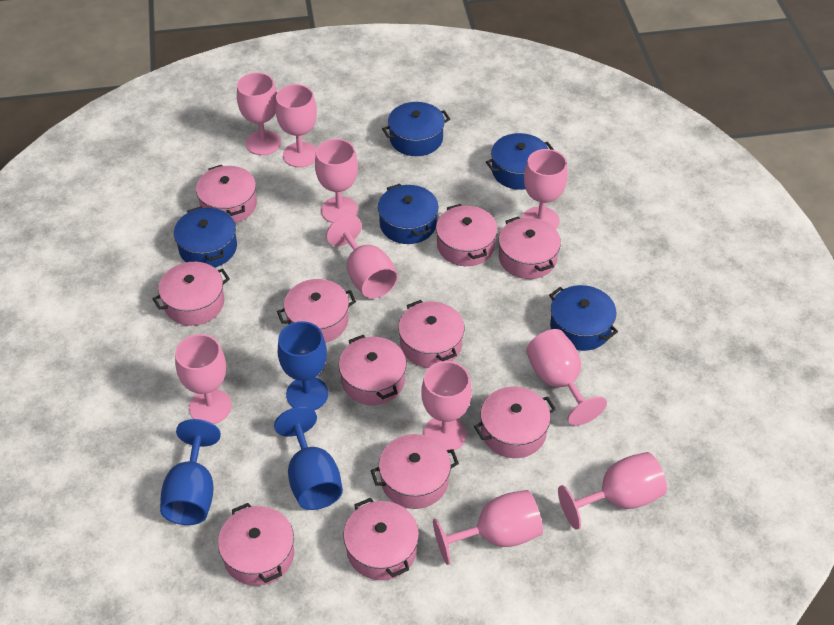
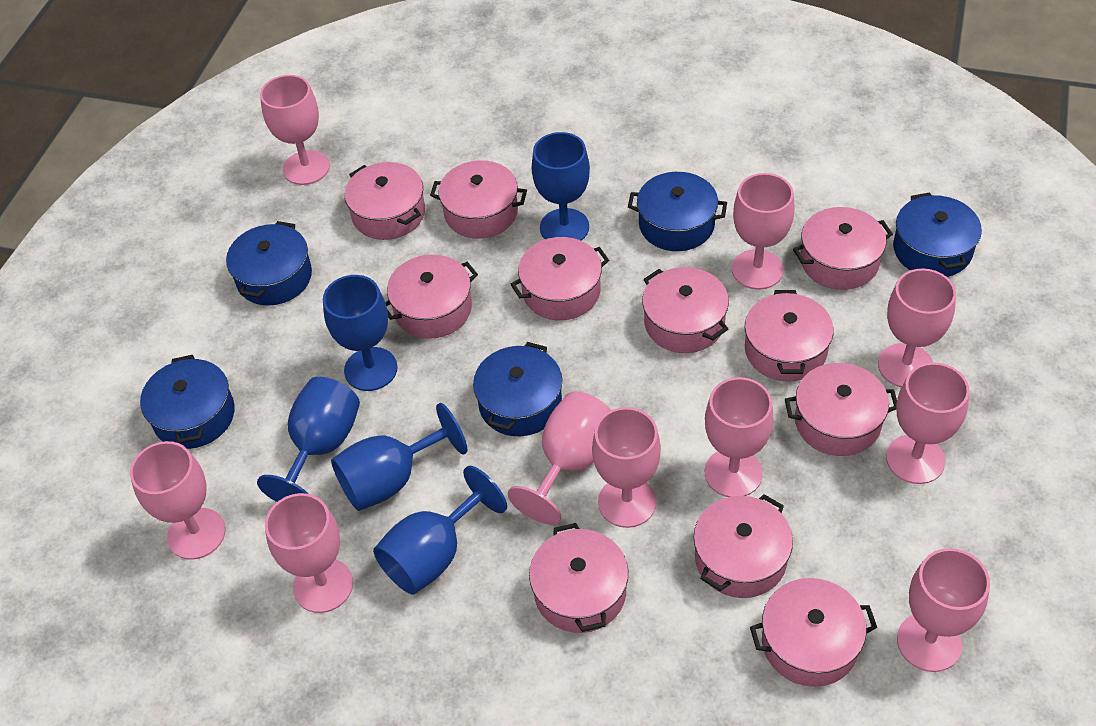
blue goblet: 3 -> 5

